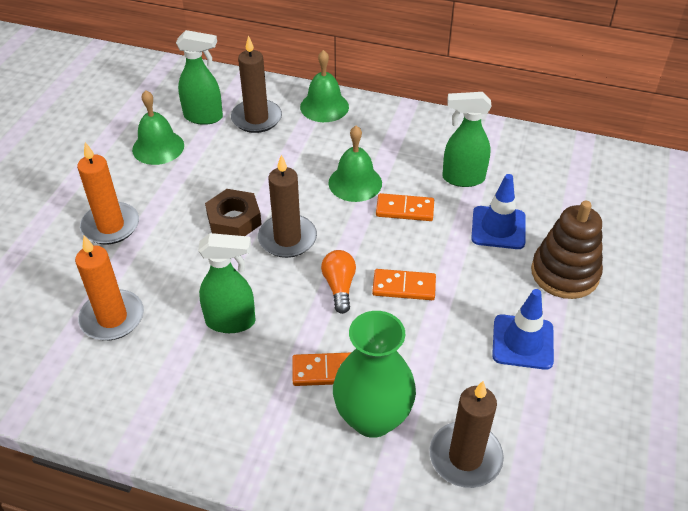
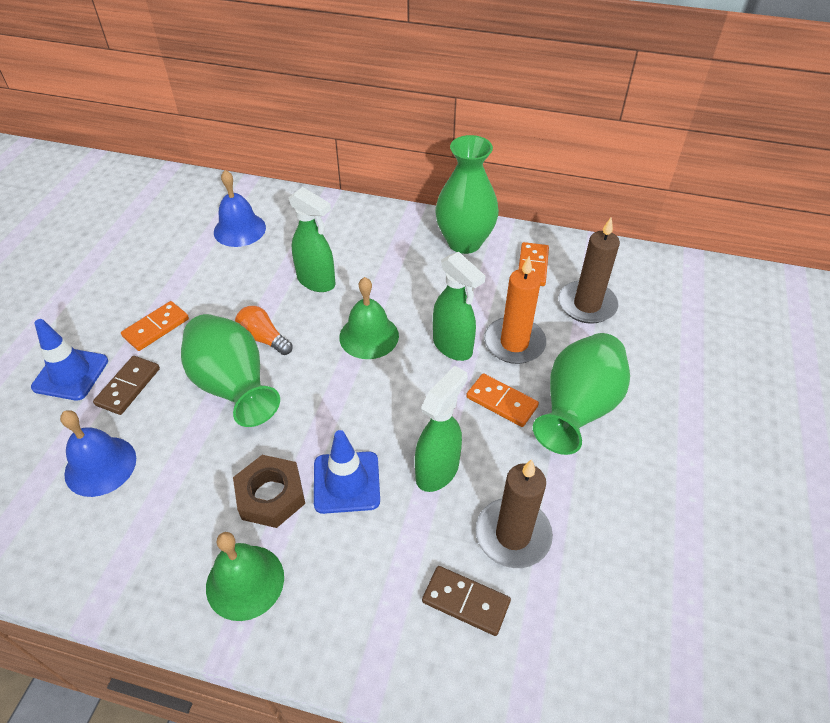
blue bell: 0 -> 2
brown candle: 3 -> 2
brown domino: 0 -> 2
brown stacking toy: 1 -> 0
green bell: 3 -> 2
green vase: 1 -> 3
orange candle: 2 -> 1

